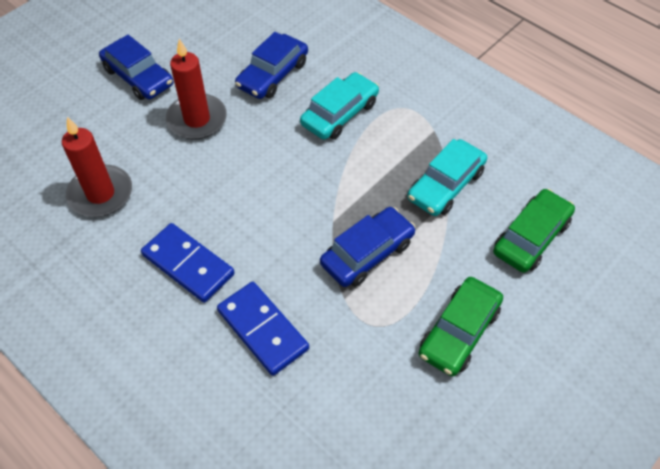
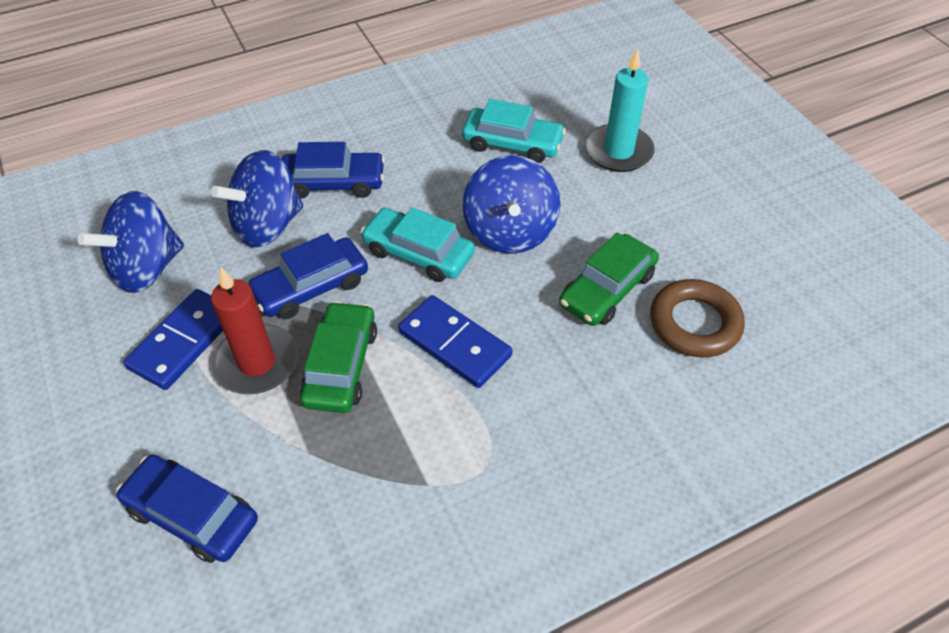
blue spinning top: 0 -> 3
brown ring: 0 -> 1
red candle: 2 -> 1
turquoise candle: 0 -> 1

